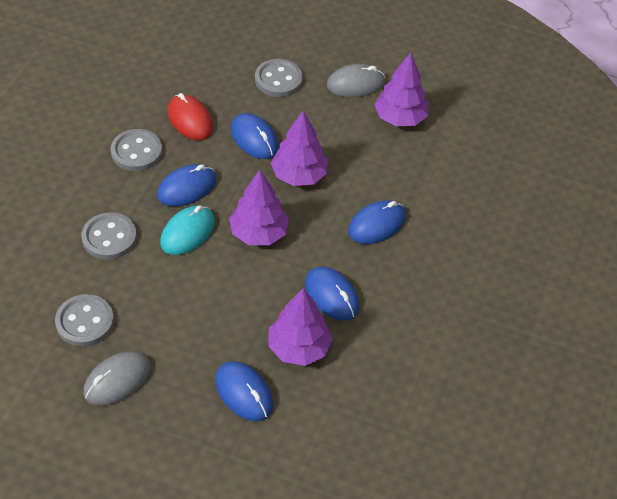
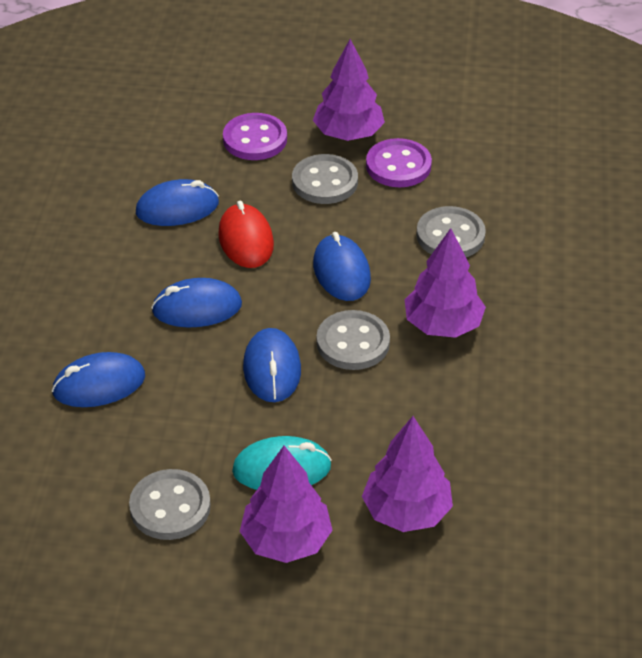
grey mouse: 2 -> 0
purple button: 0 -> 2

